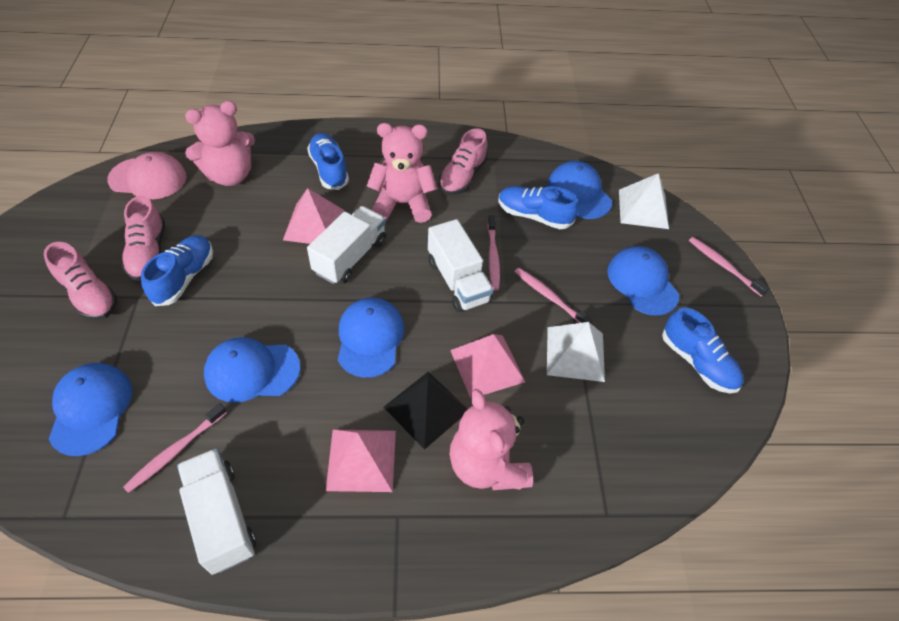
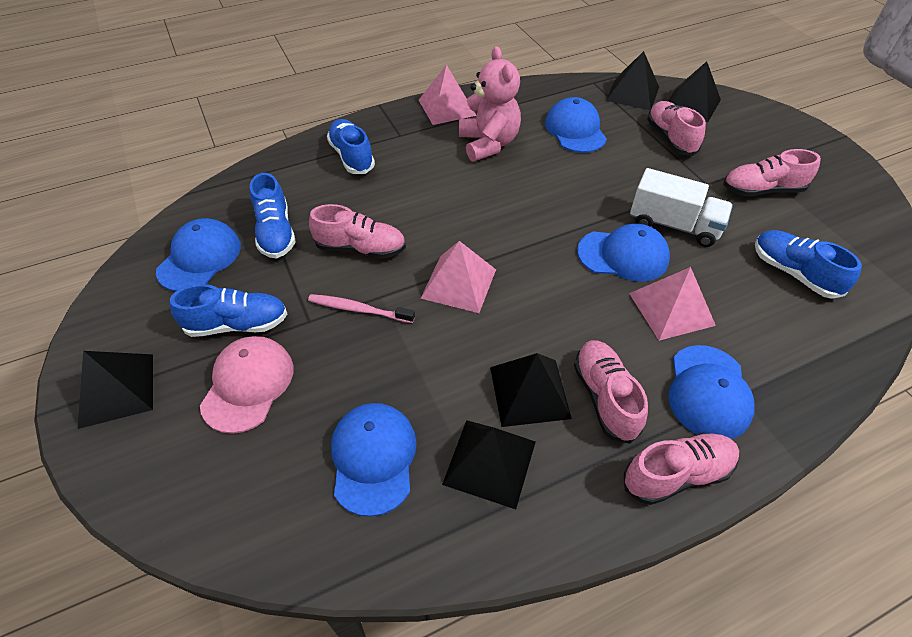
black pyramid: 1 -> 5
pink shoe: 3 -> 5
pink teddy bear: 3 -> 1
pink toothbrush: 4 -> 1
white pyramid: 2 -> 0
white truck: 3 -> 1

